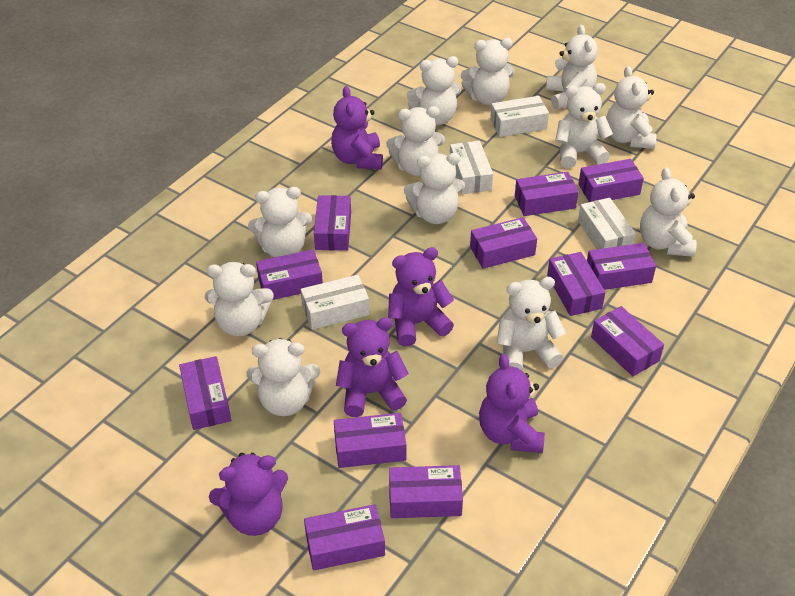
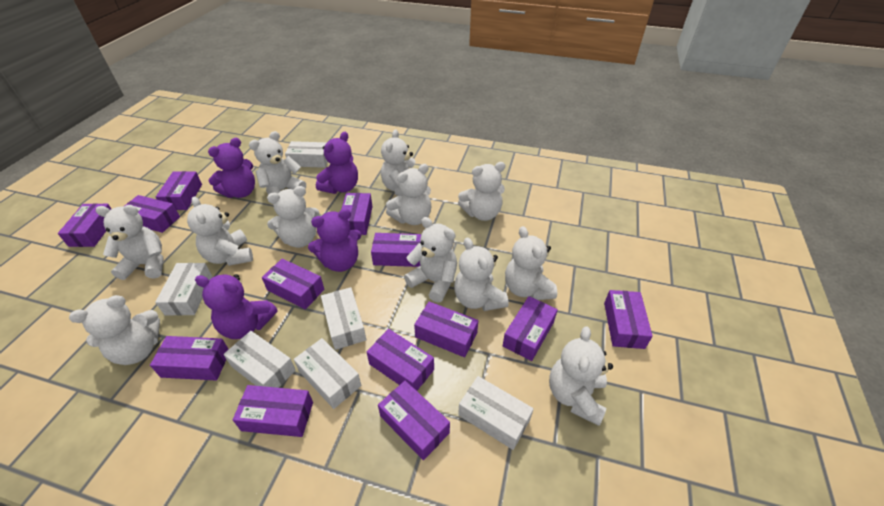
purple box: 12 -> 13
purple teddy bear: 5 -> 4
white box: 4 -> 6

